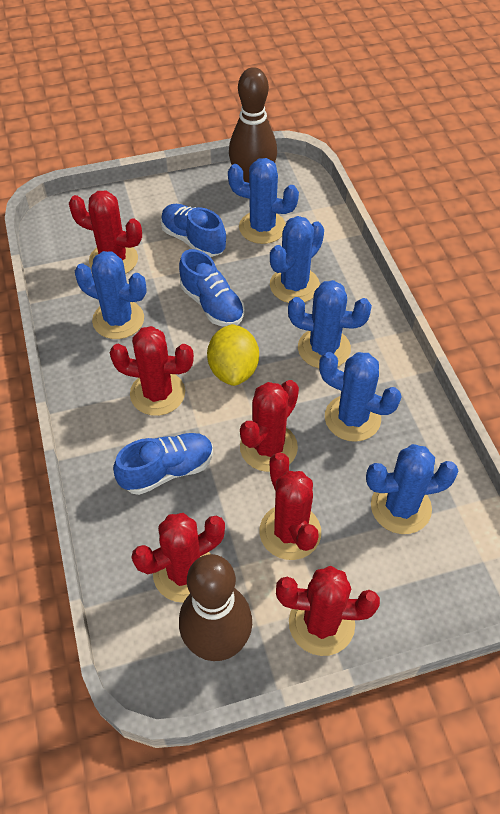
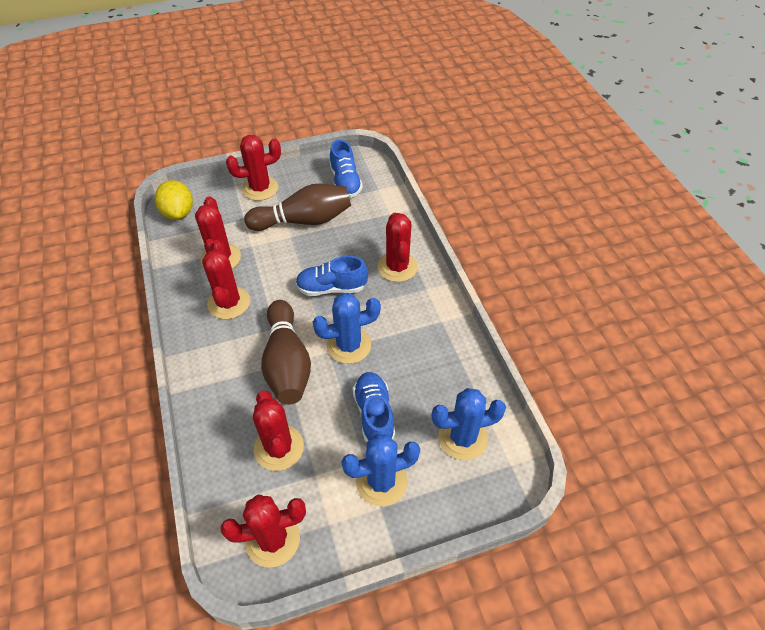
blue cactus: 6 -> 3

